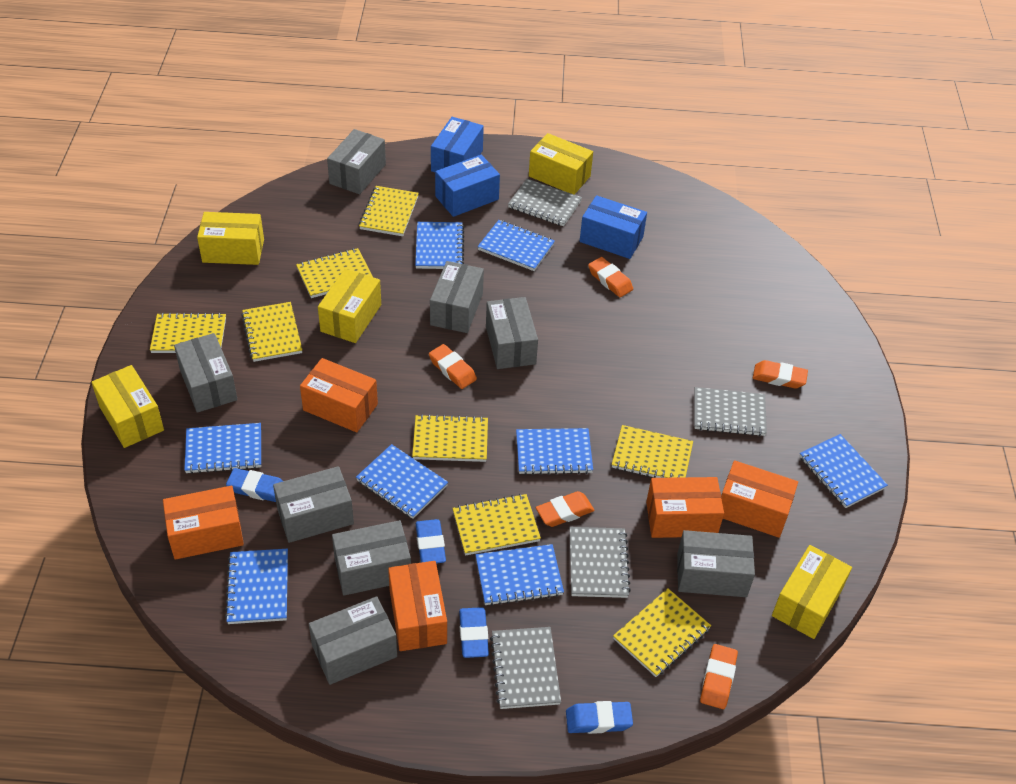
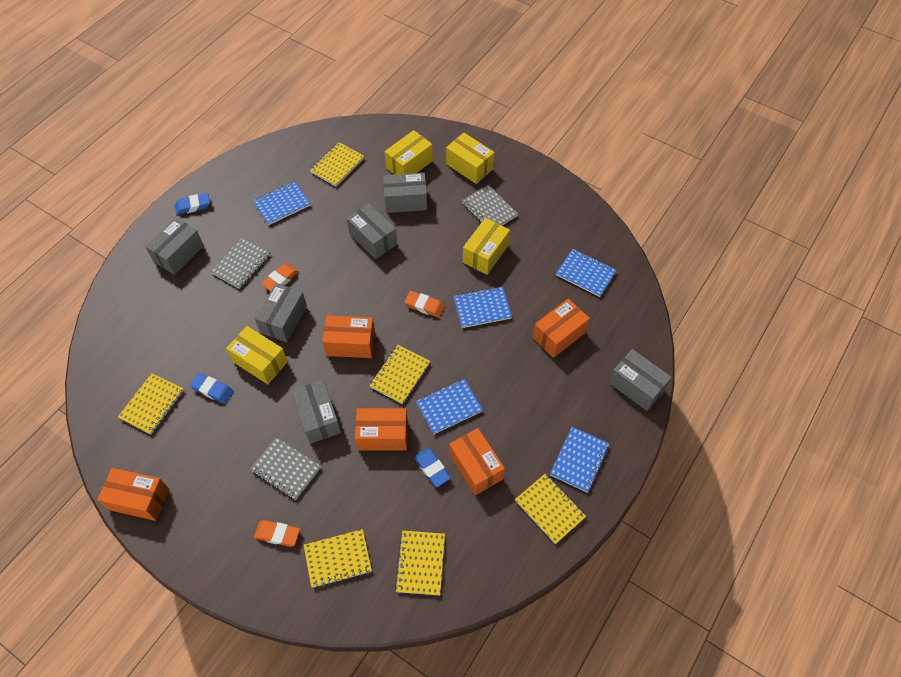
blue box: 3 -> 0
blue eraser: 4 -> 3
blue notebook: 8 -> 5
grey box: 8 -> 6
grey notebook: 4 -> 3
orange eraser: 5 -> 3
yellow box: 5 -> 4
yellow notebook: 8 -> 6

